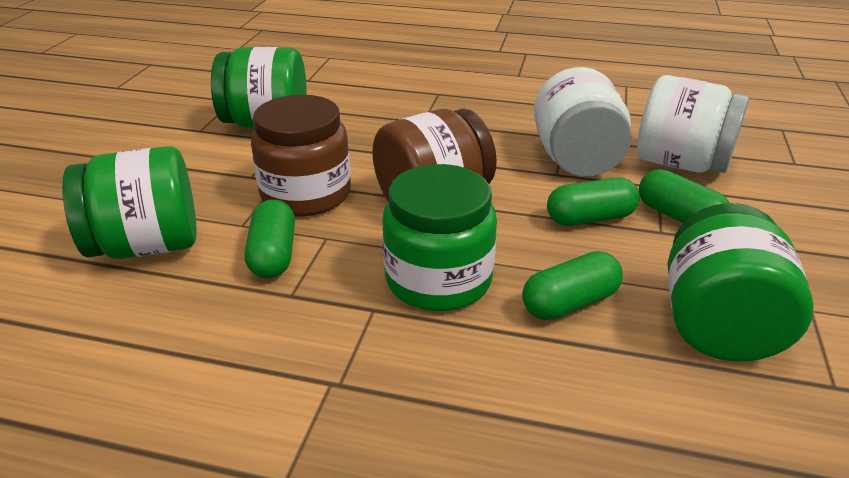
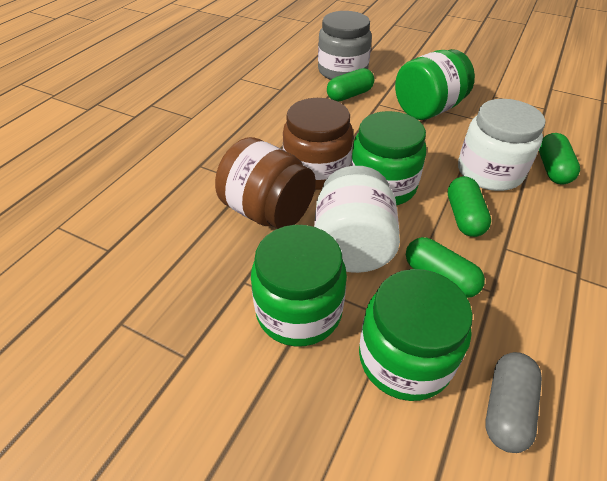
grey capsule: 0 -> 1
grey jar: 0 -> 1

